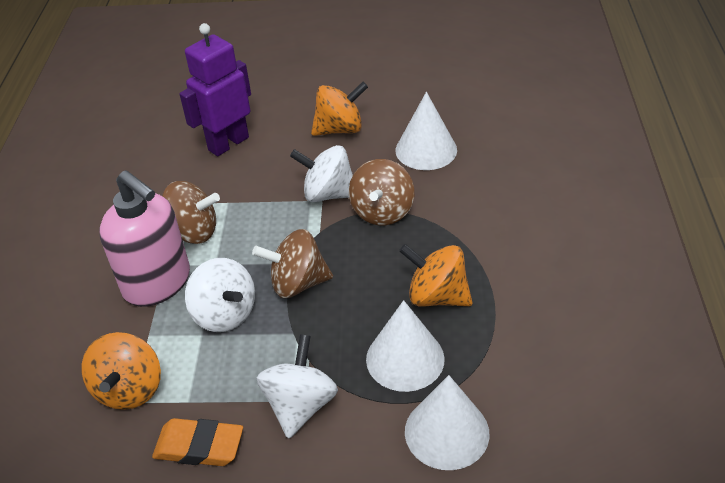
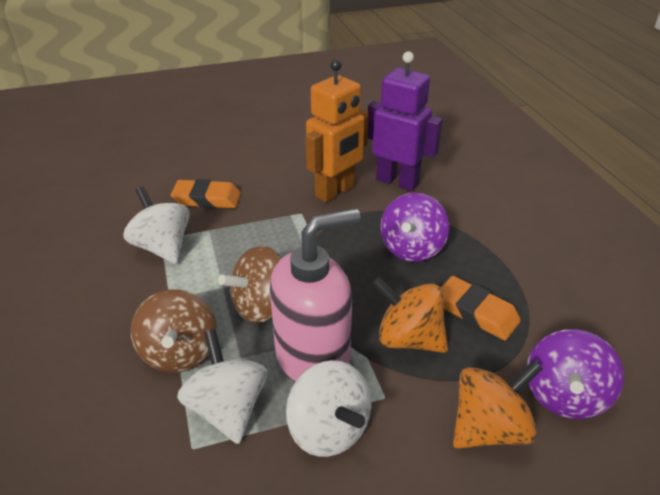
brown spinning top: 3 -> 2
orange eraser: 1 -> 2
orange robot: 0 -> 1
orange spinning top: 3 -> 2
purple spinning top: 0 -> 2
white cone: 3 -> 0

